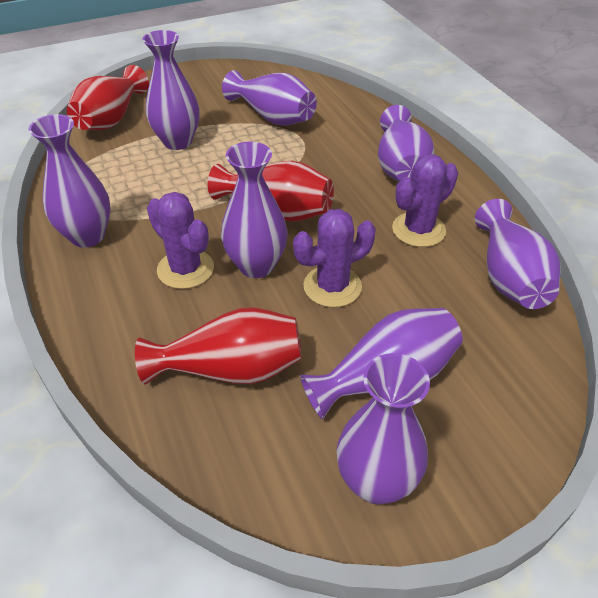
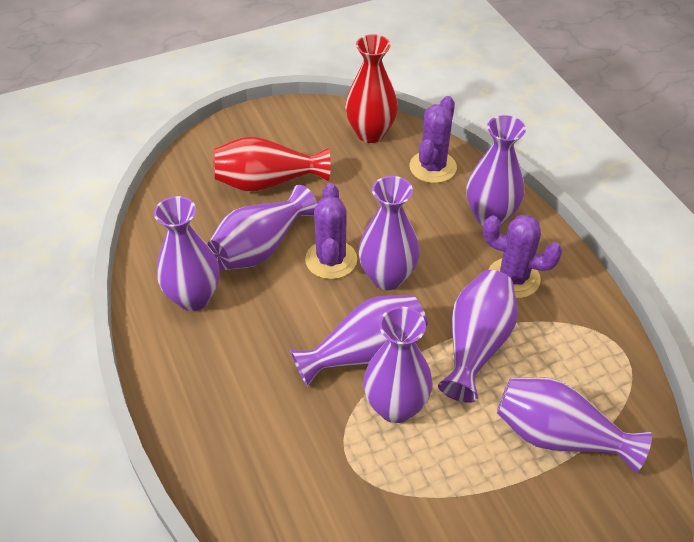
red vase: 3 -> 2

